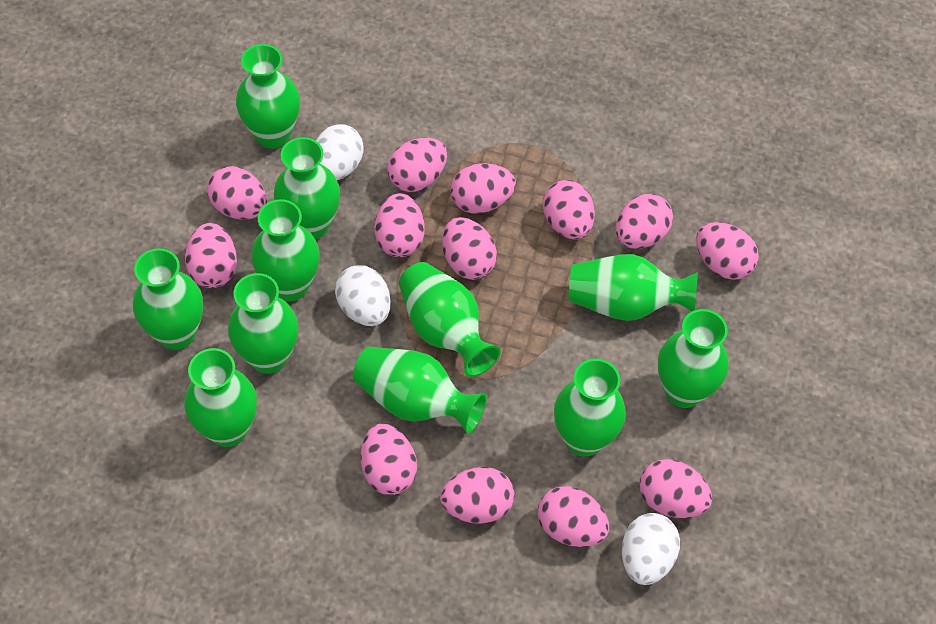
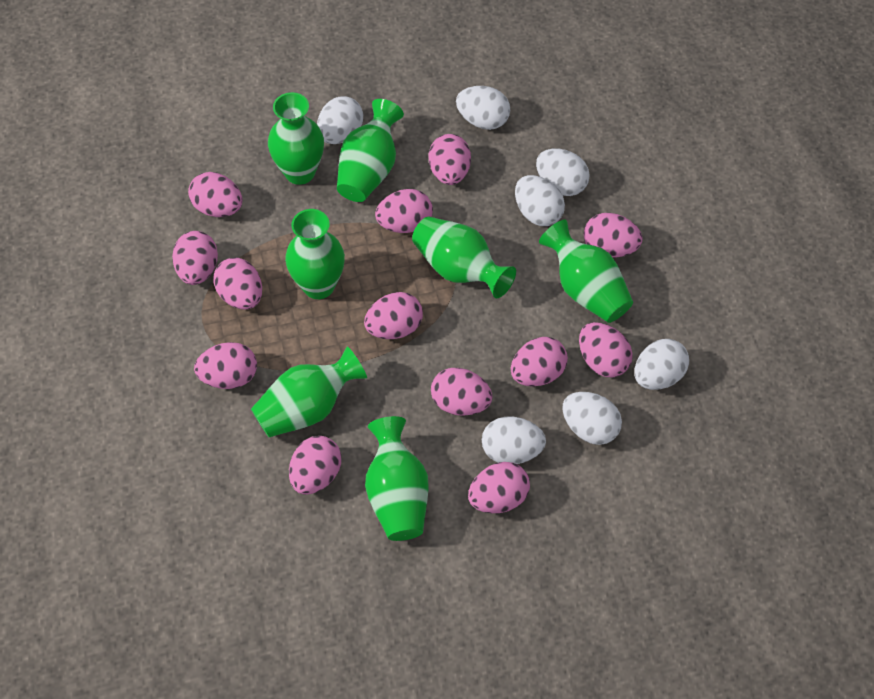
green vase: 11 -> 7
white egg: 3 -> 7

